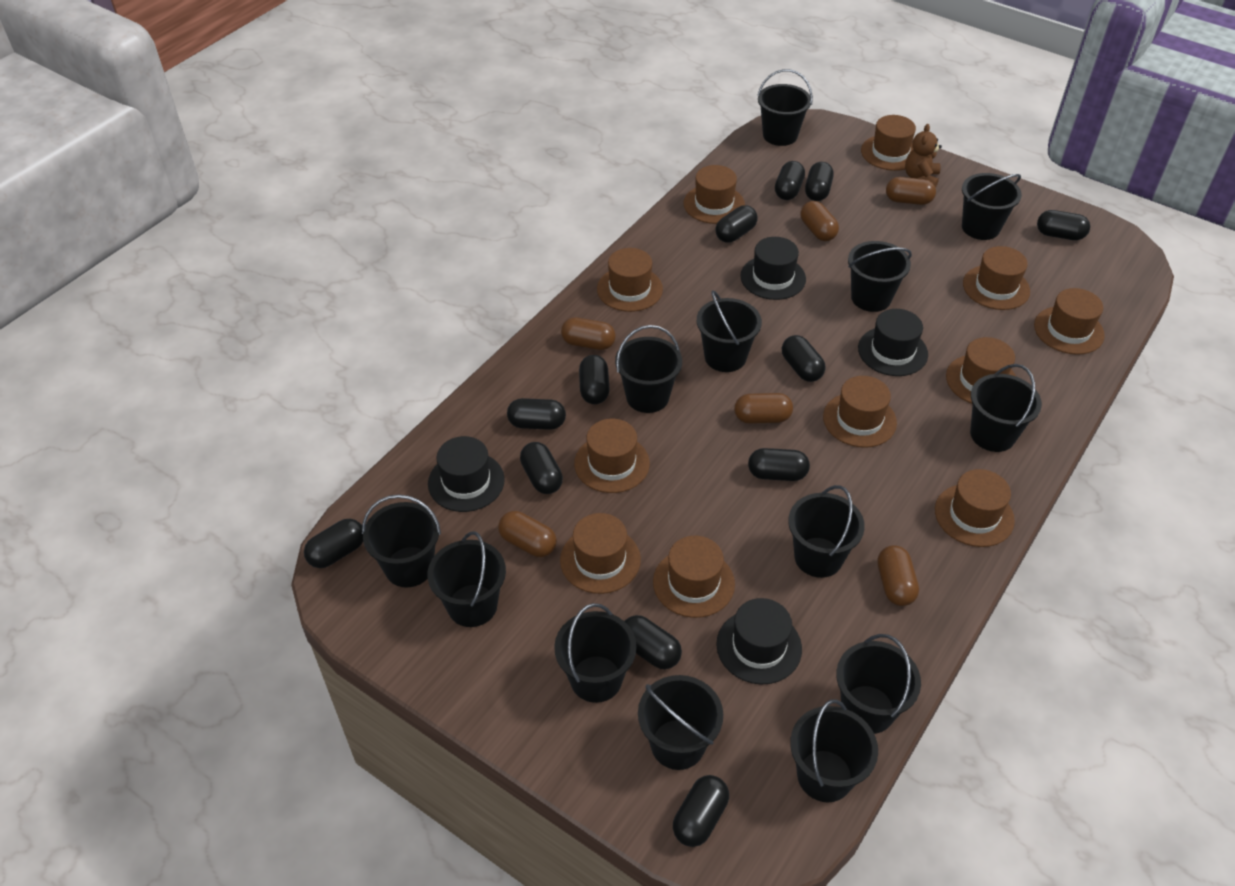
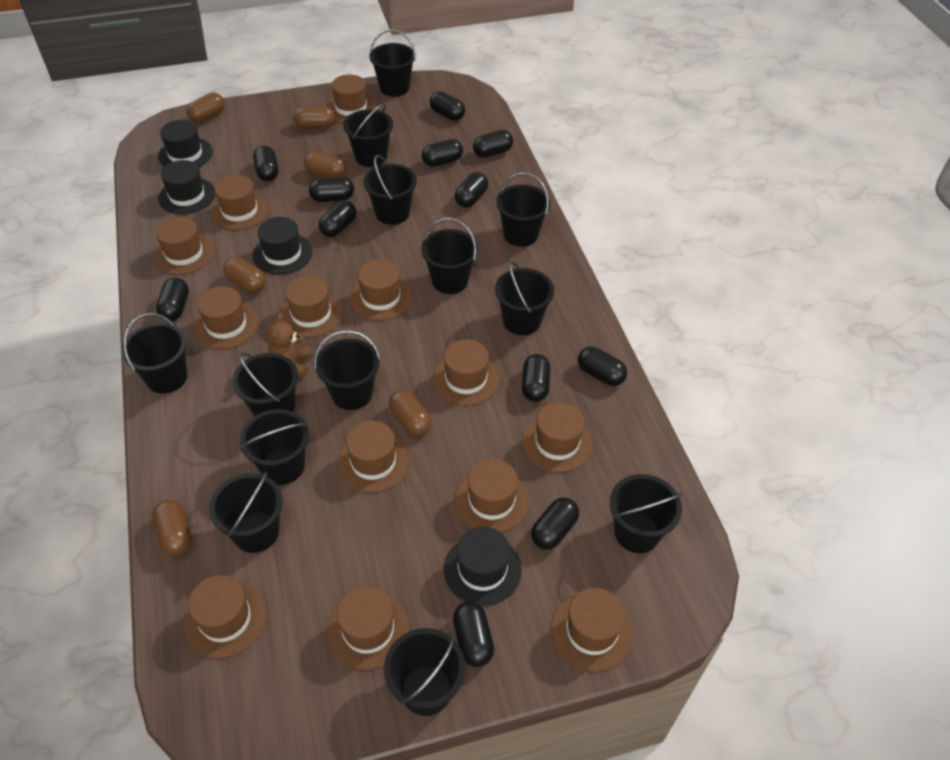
brown hat: 11 -> 13

